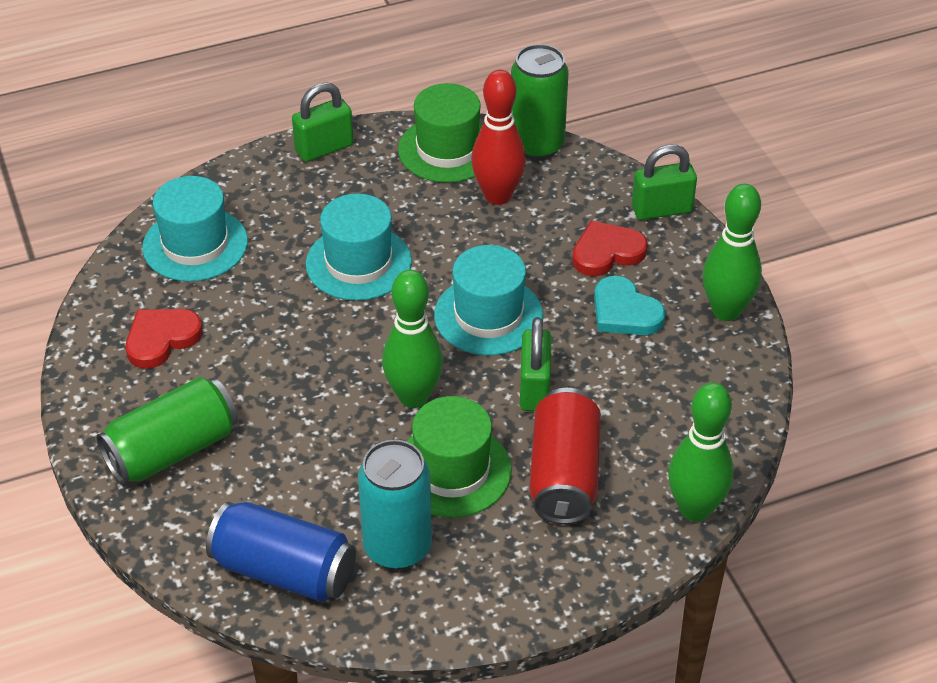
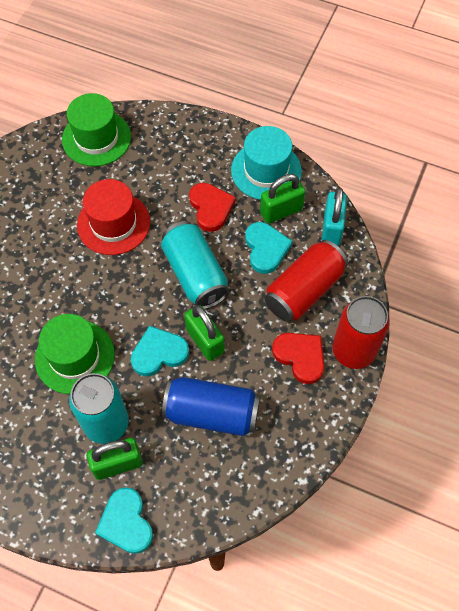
green bowling pin: 3 -> 0
green can: 2 -> 0
red bowling pin: 1 -> 0
red can: 1 -> 2
red hat: 0 -> 1
turquoise can: 1 -> 2
turquoise hat: 3 -> 1
turquoise heart: 1 -> 3
turquoise padlock: 0 -> 1

